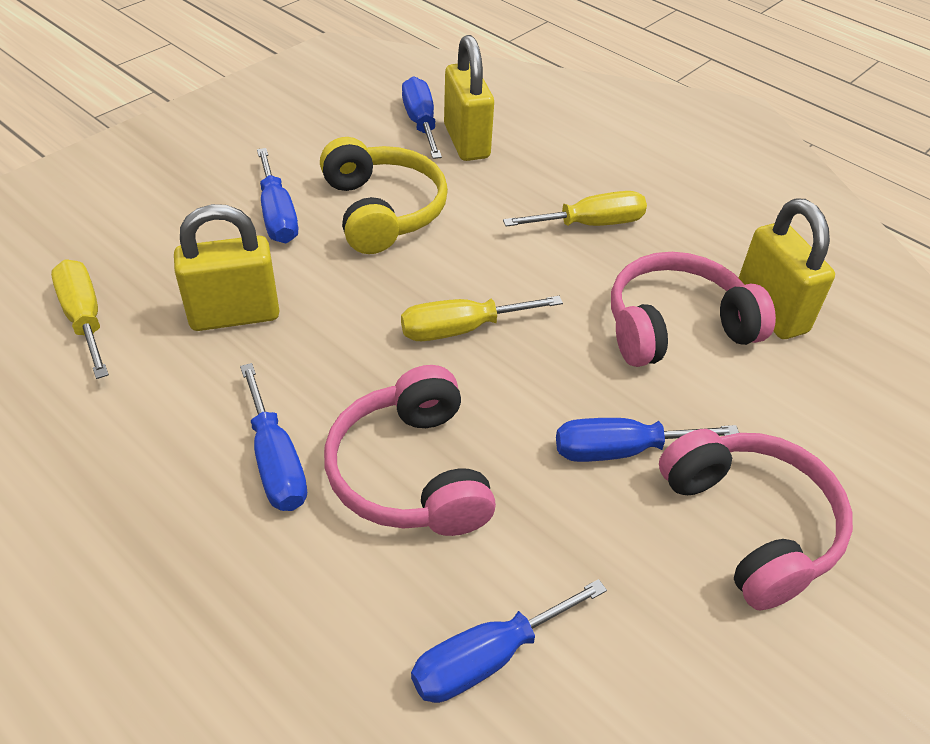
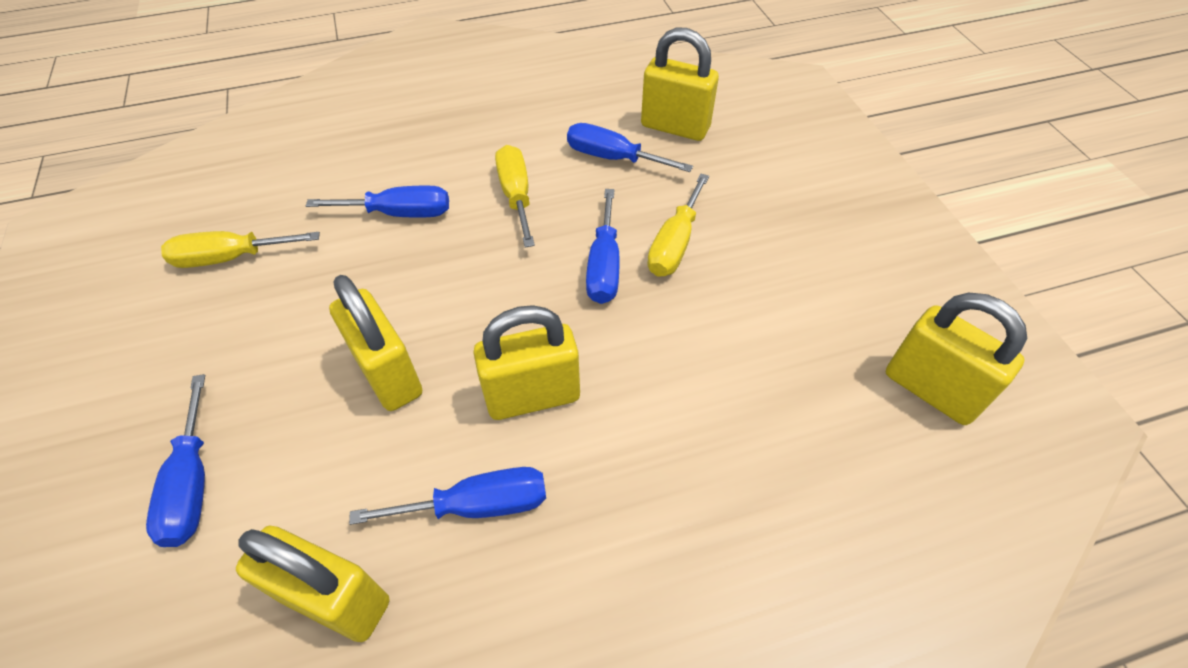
pink headphones: 3 -> 0
yellow headphones: 1 -> 0
yellow padlock: 3 -> 5

